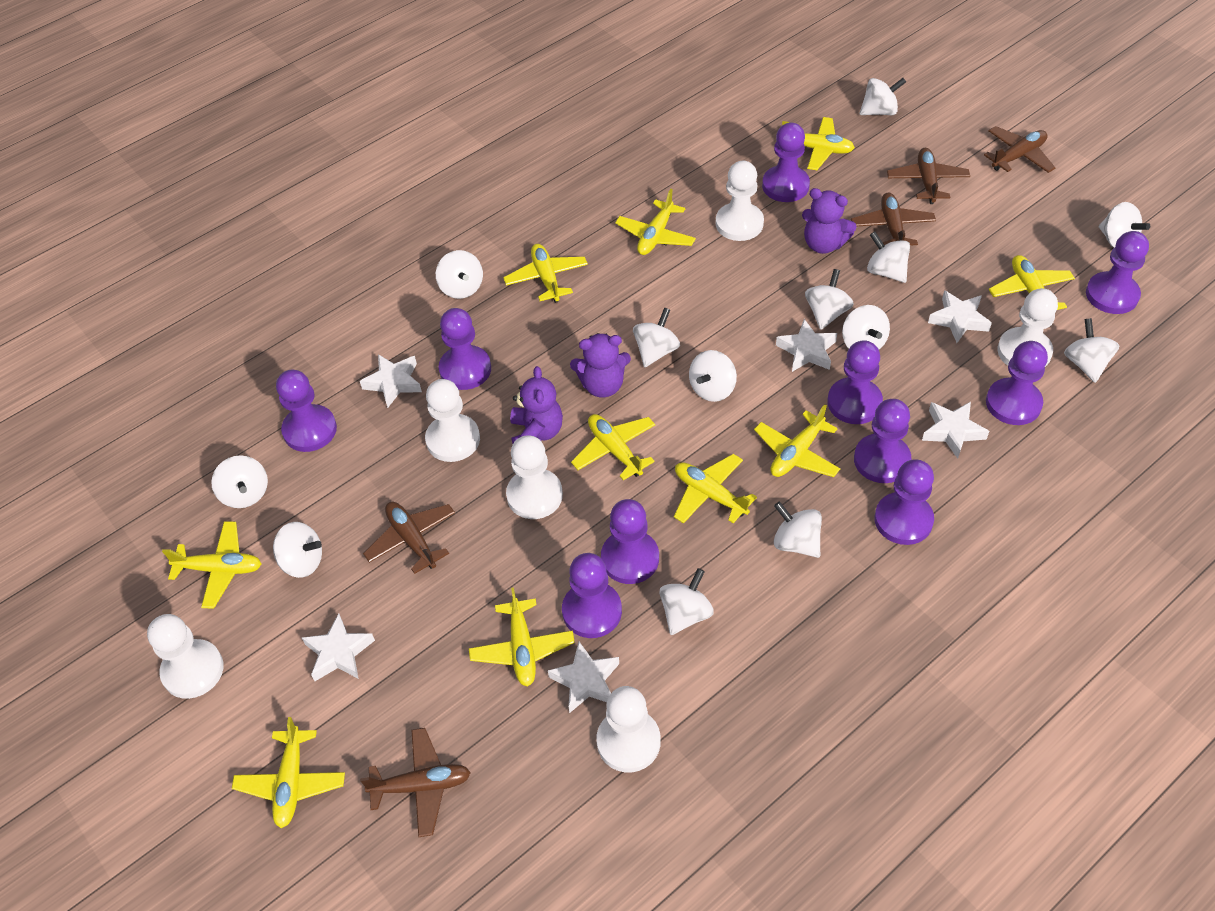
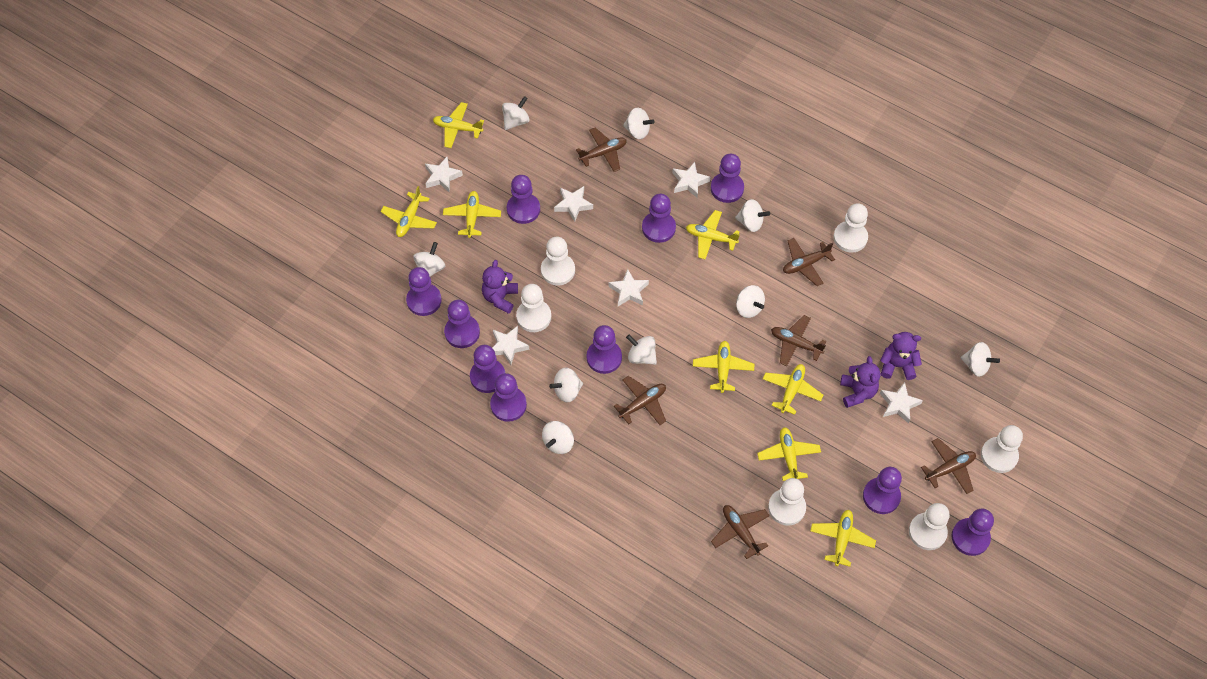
brown plane: 5 -> 6
white spinning top: 13 -> 9
yellow plane: 10 -> 8

